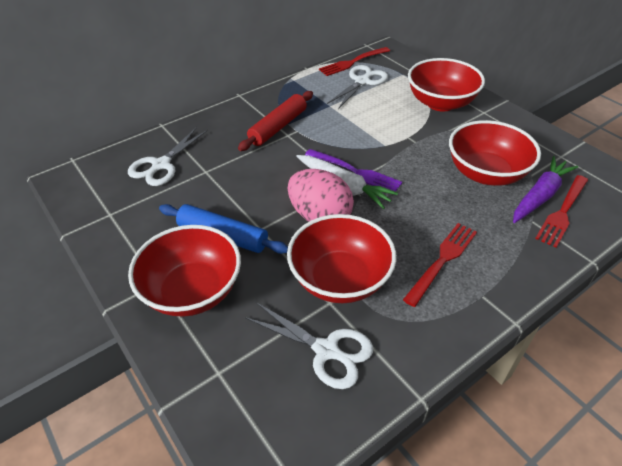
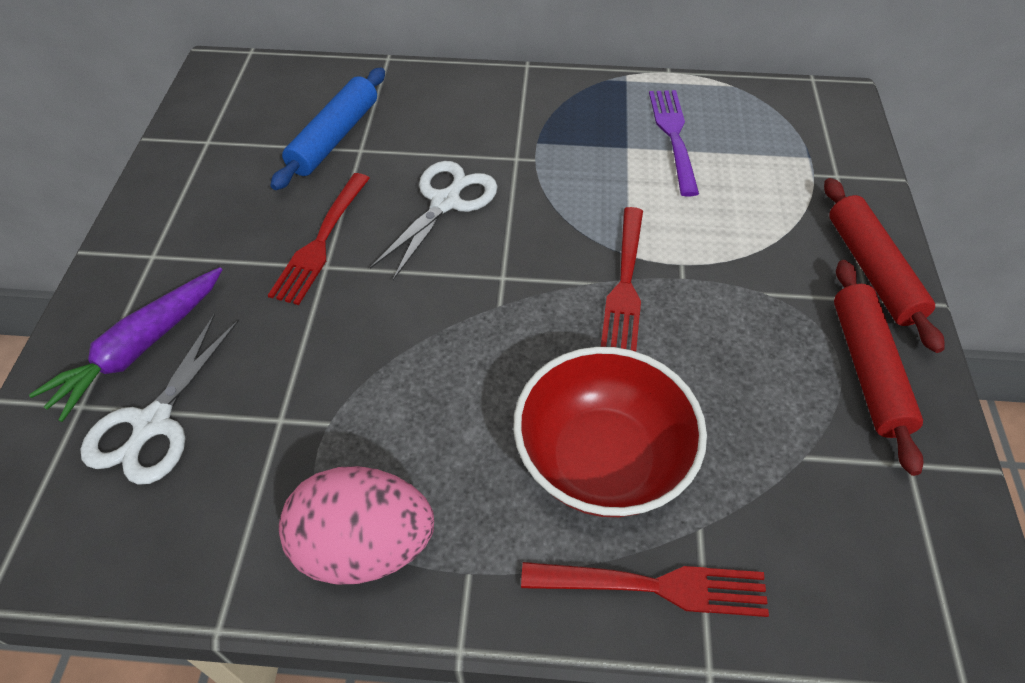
red bowl: 4 -> 1
red rolling pin: 1 -> 2
white carrot: 1 -> 0
white scissors: 3 -> 2

